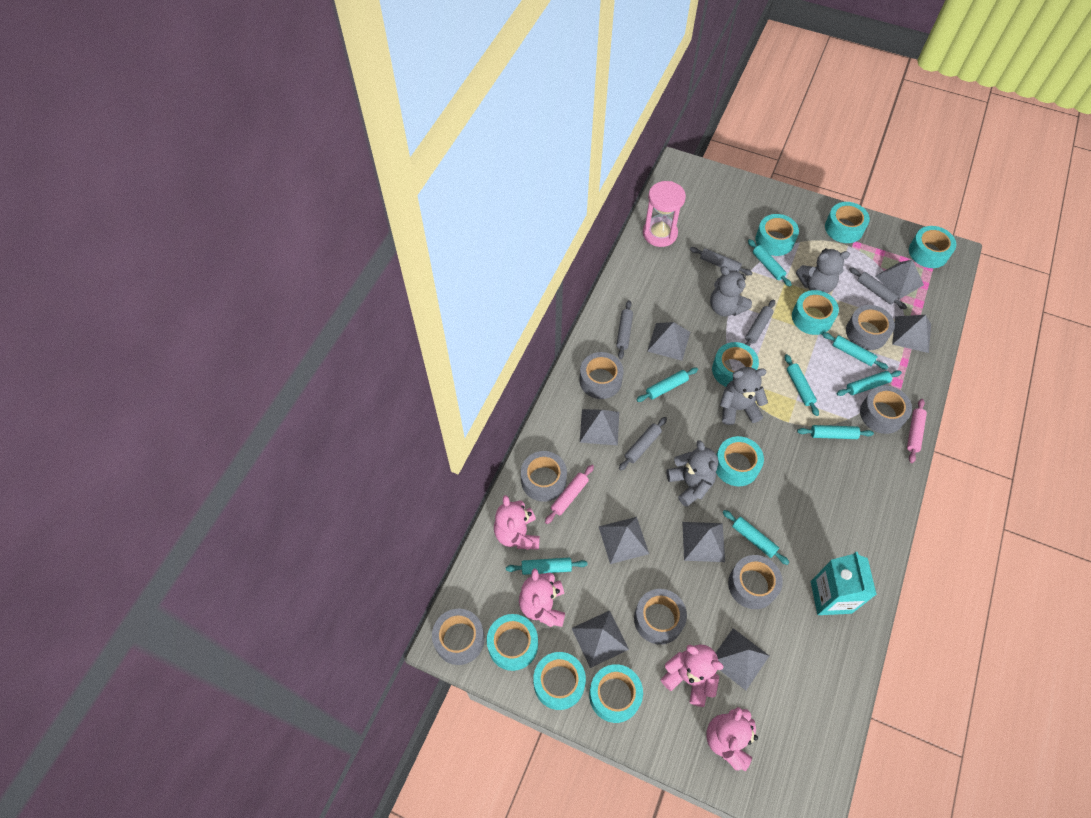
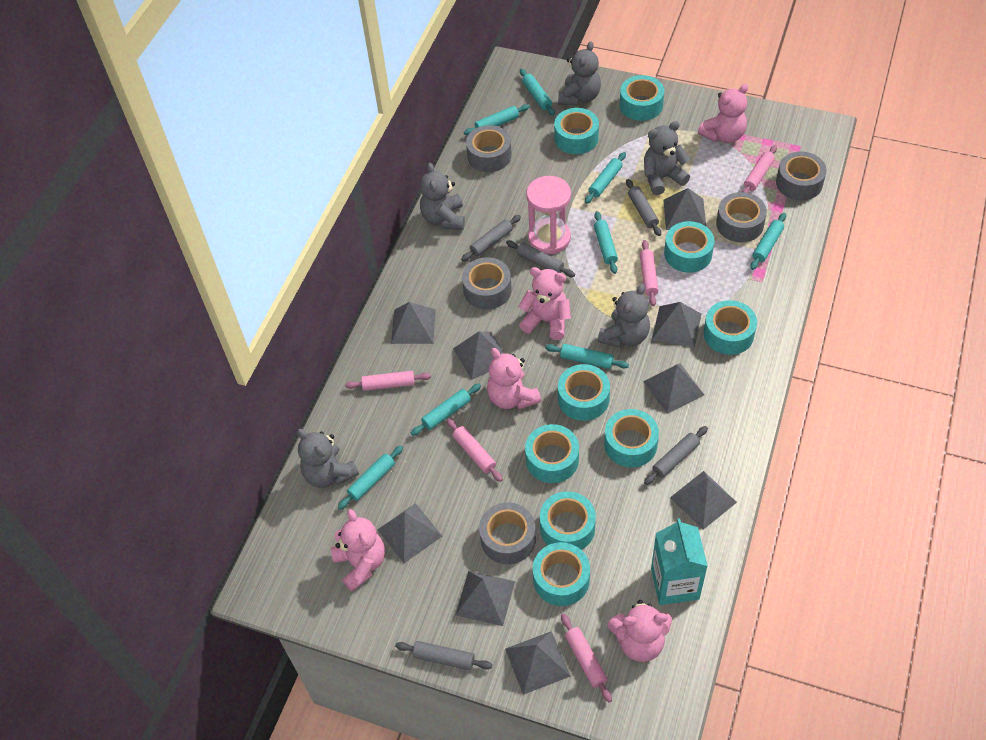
grey pyramid: 8 -> 9
grey tape: 7 -> 5
grey teddy bear: 4 -> 5
pink rolling pin: 2 -> 5
pink teddy bear: 4 -> 5

